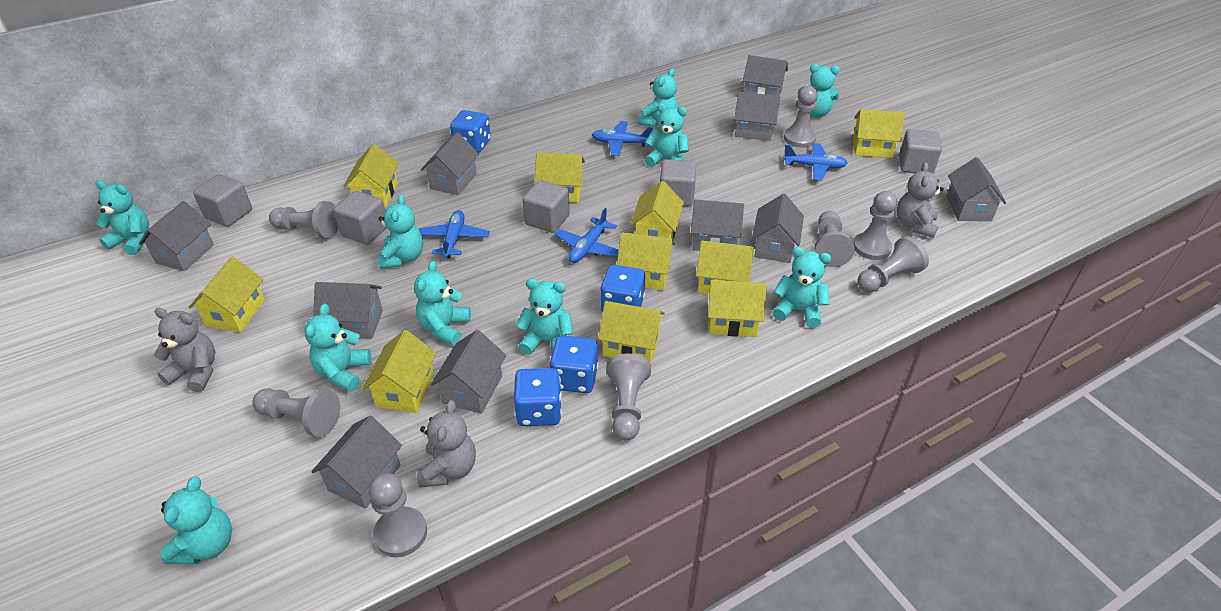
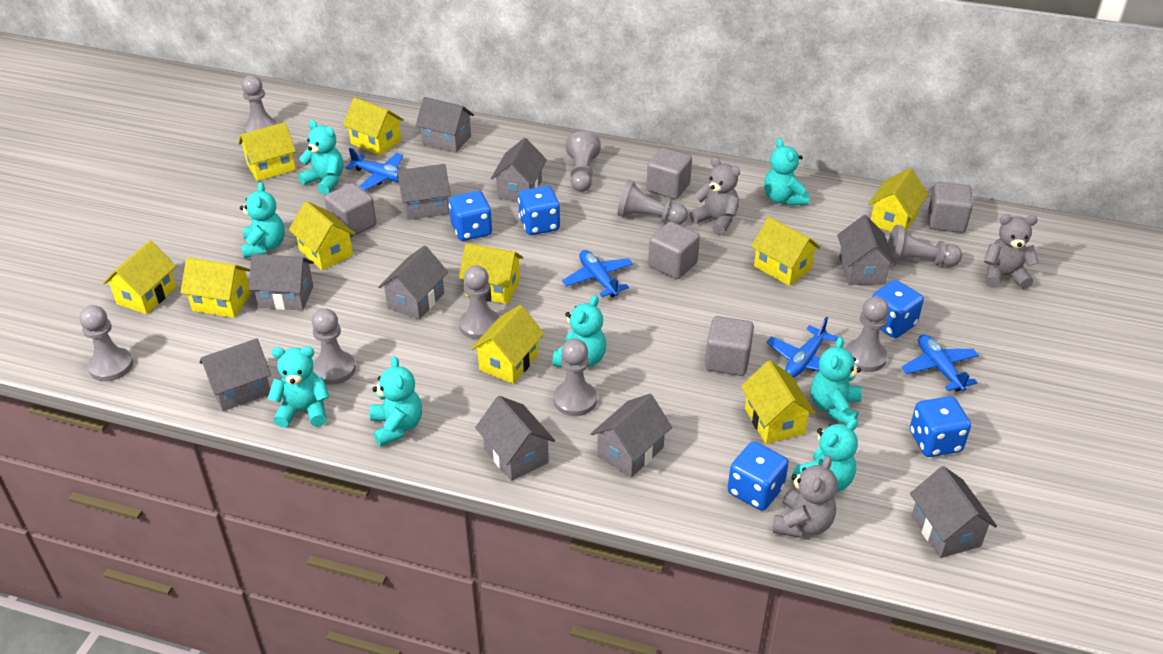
blue dice: 4 -> 5
grey pawn: 8 -> 9
turquoise teddy bear: 10 -> 8

